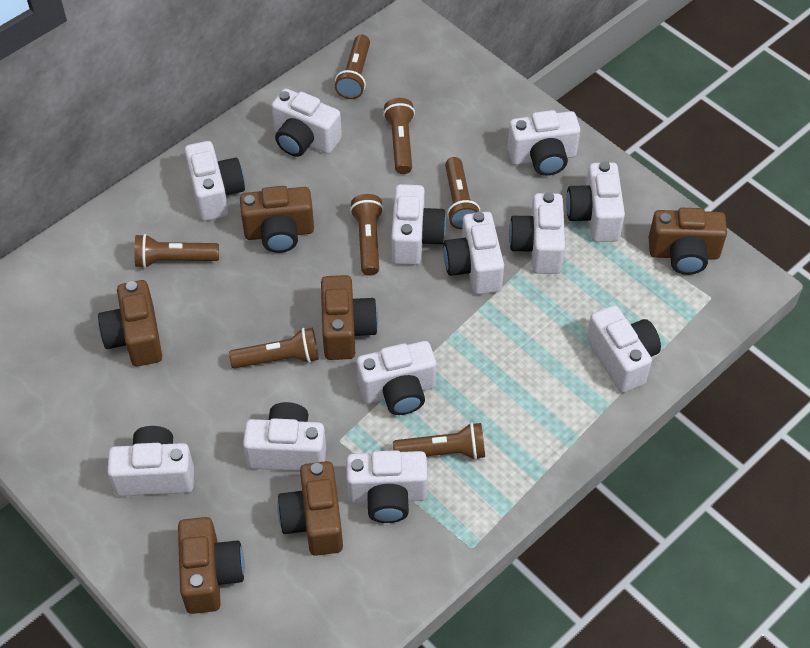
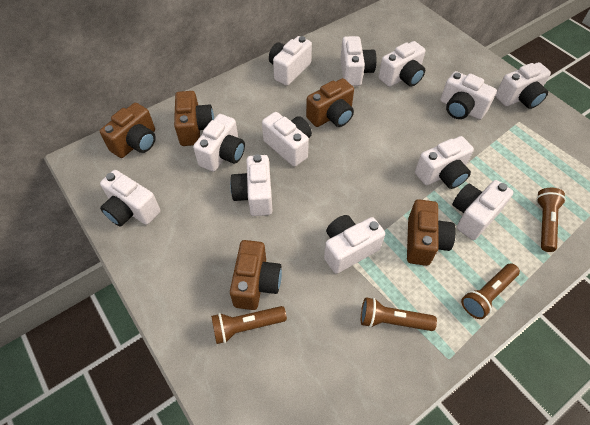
brown camera: 6 -> 5
brown flashlight: 7 -> 4

